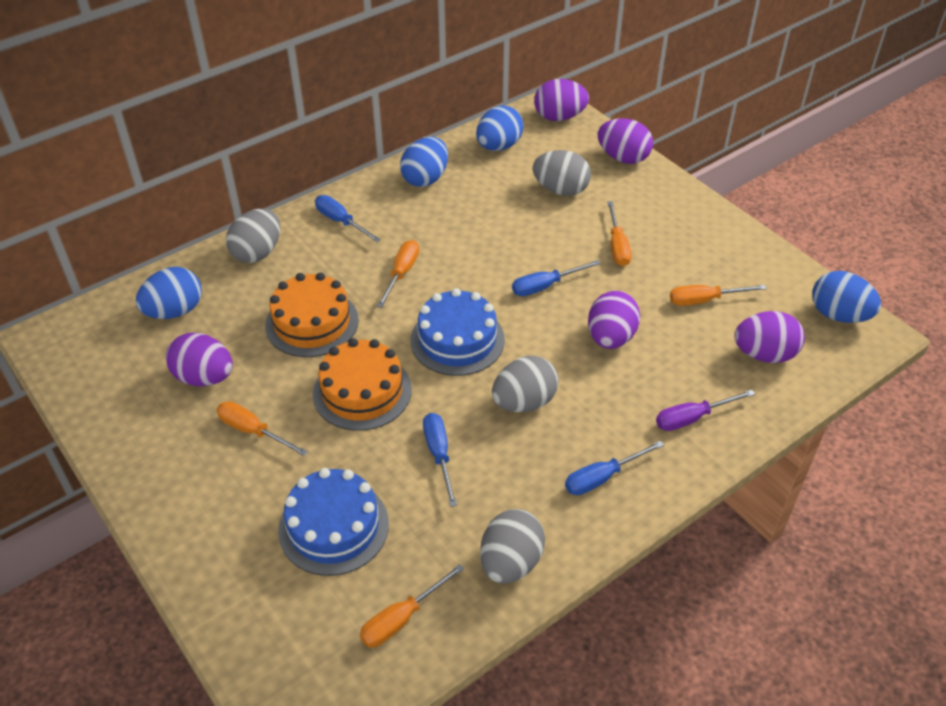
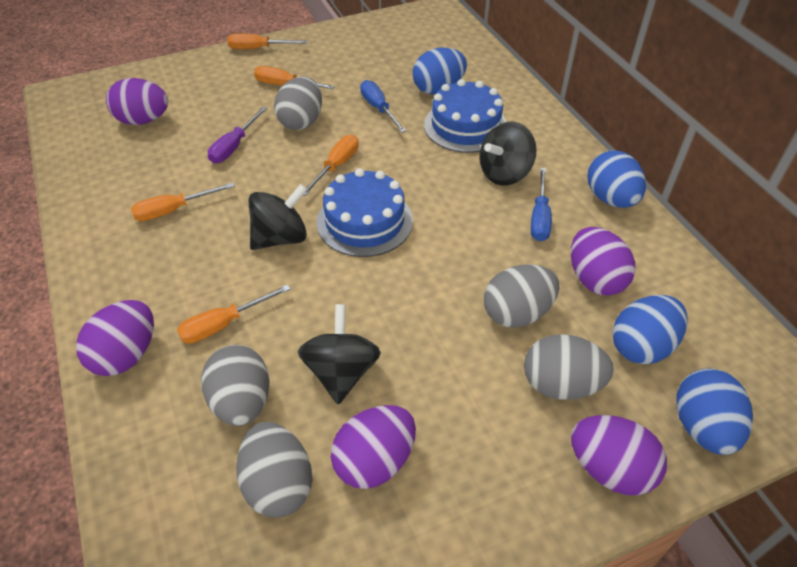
black spinning top: 0 -> 3
blue screwdriver: 4 -> 2
grey egg: 4 -> 5
orange cake: 2 -> 0

